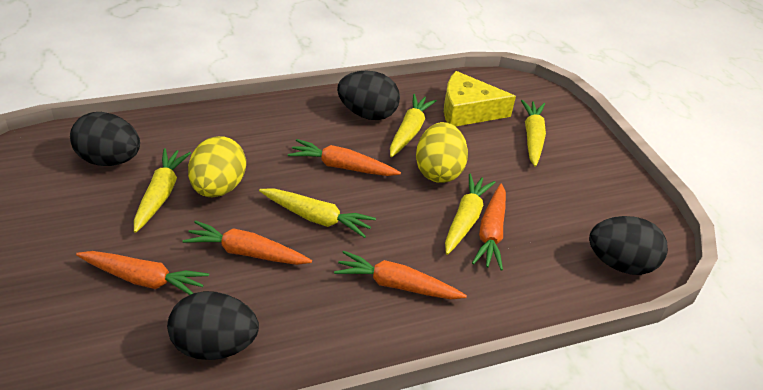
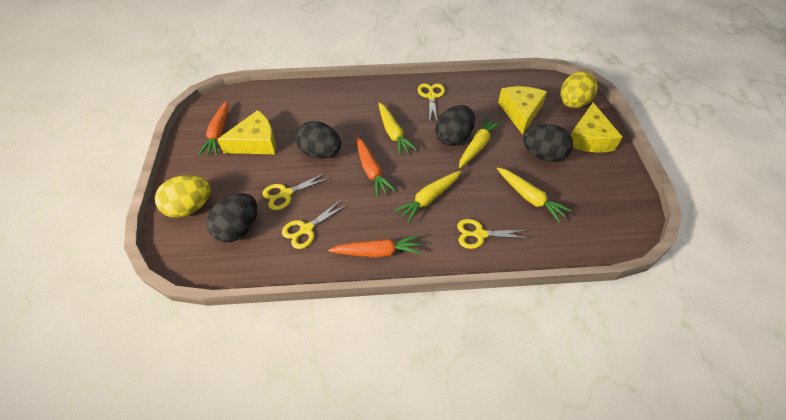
orange carrot: 5 -> 3
yellow carrot: 5 -> 4
yellow cheese: 1 -> 3
yellow scissors: 0 -> 4

